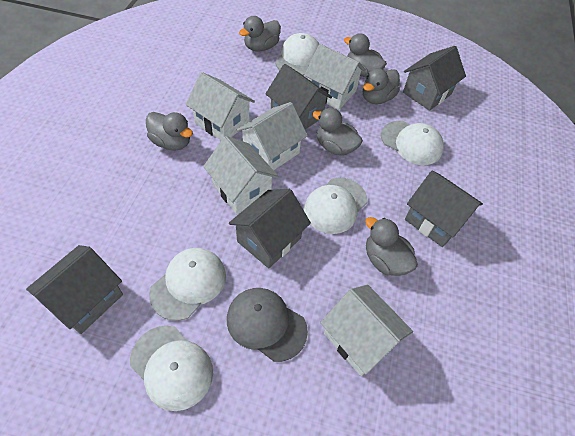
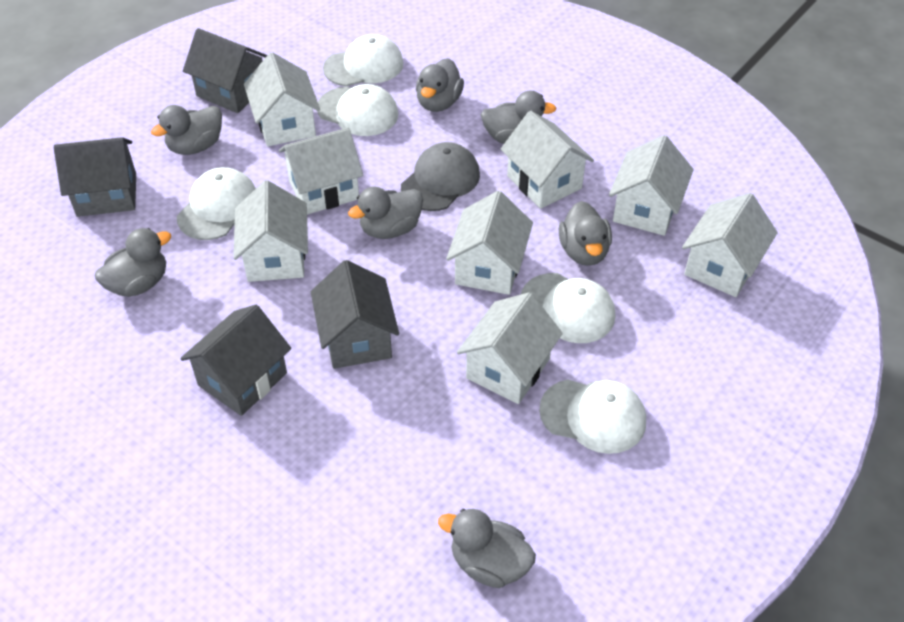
grey duck: 6 -> 7
grey house: 5 -> 4
white house: 5 -> 8

